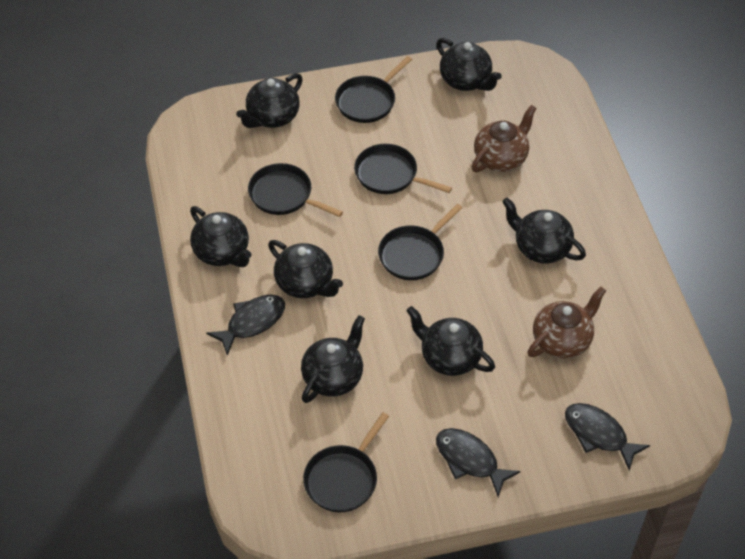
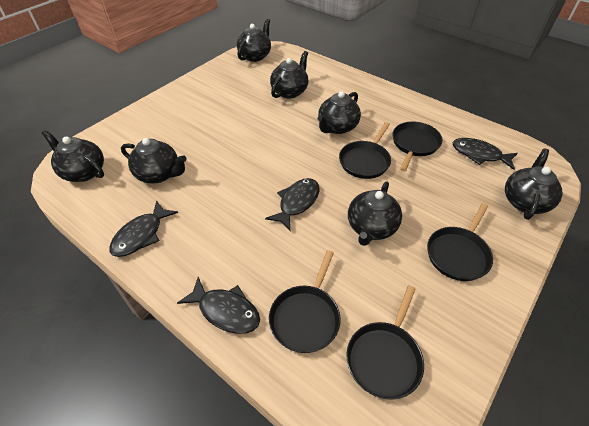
black fish: 3 -> 4
brown teapot: 2 -> 0

